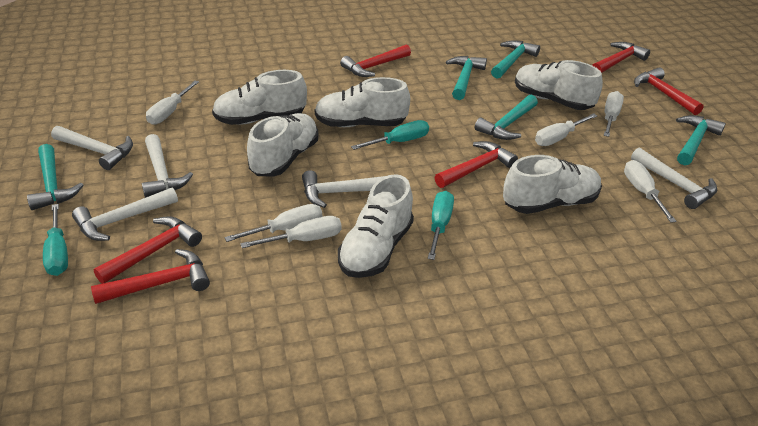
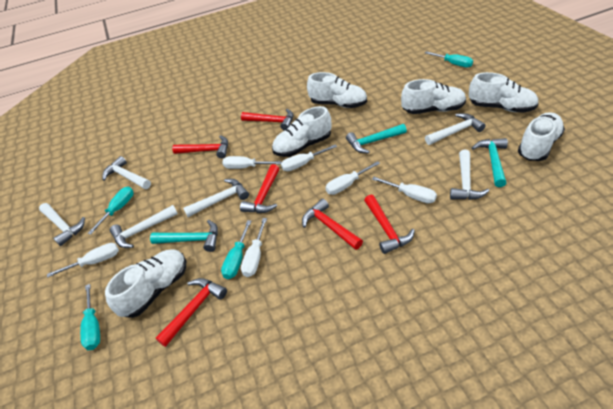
turquoise hammer: 5 -> 3
turquoise screwdriver: 3 -> 4
white hammer: 5 -> 6

